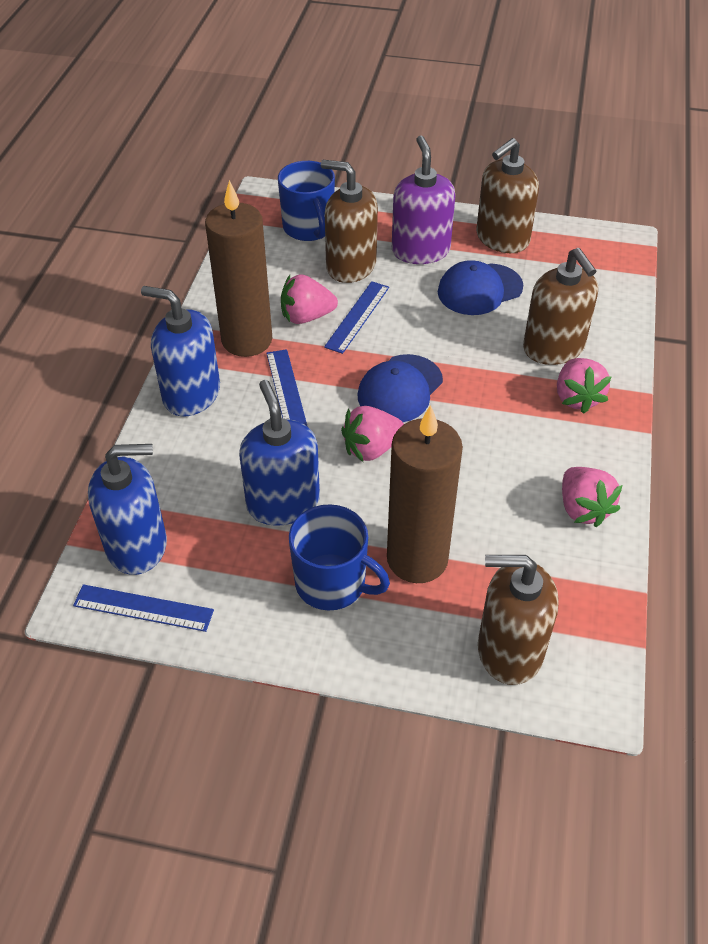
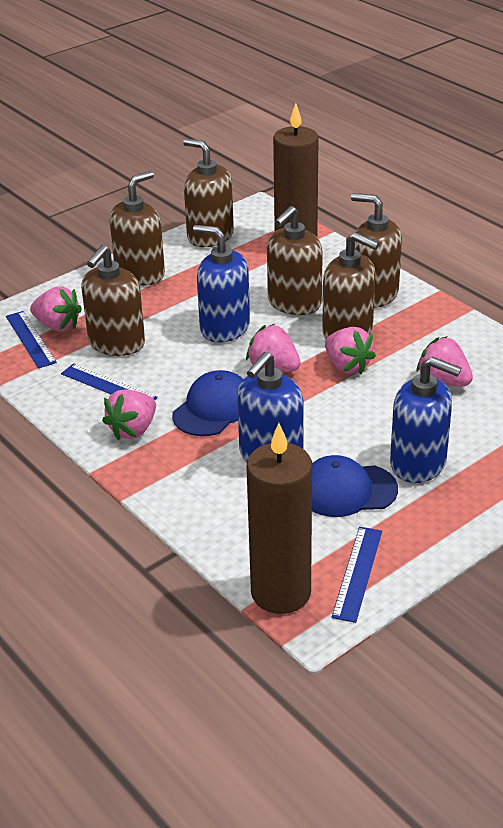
blue mug: 2 -> 0
brown soap dispenser: 4 -> 6
pink strawberry: 4 -> 5
purple soap dispenser: 1 -> 0

